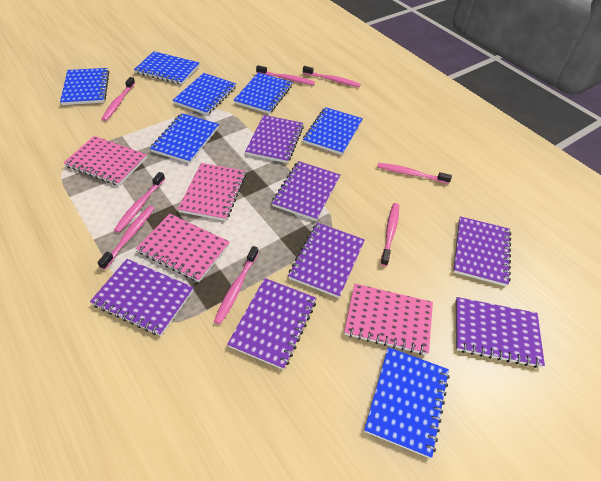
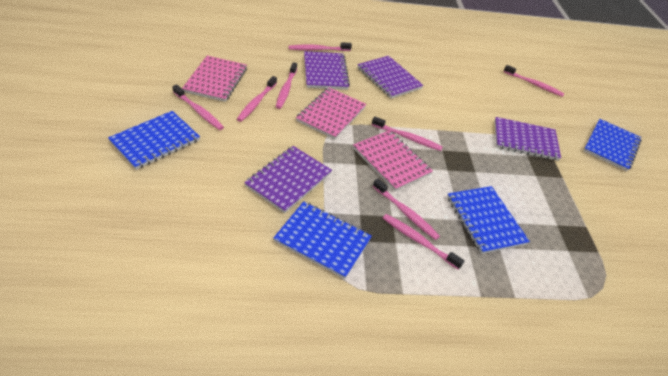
blue notebook: 7 -> 4
pink notebook: 4 -> 3
purple notebook: 7 -> 4

